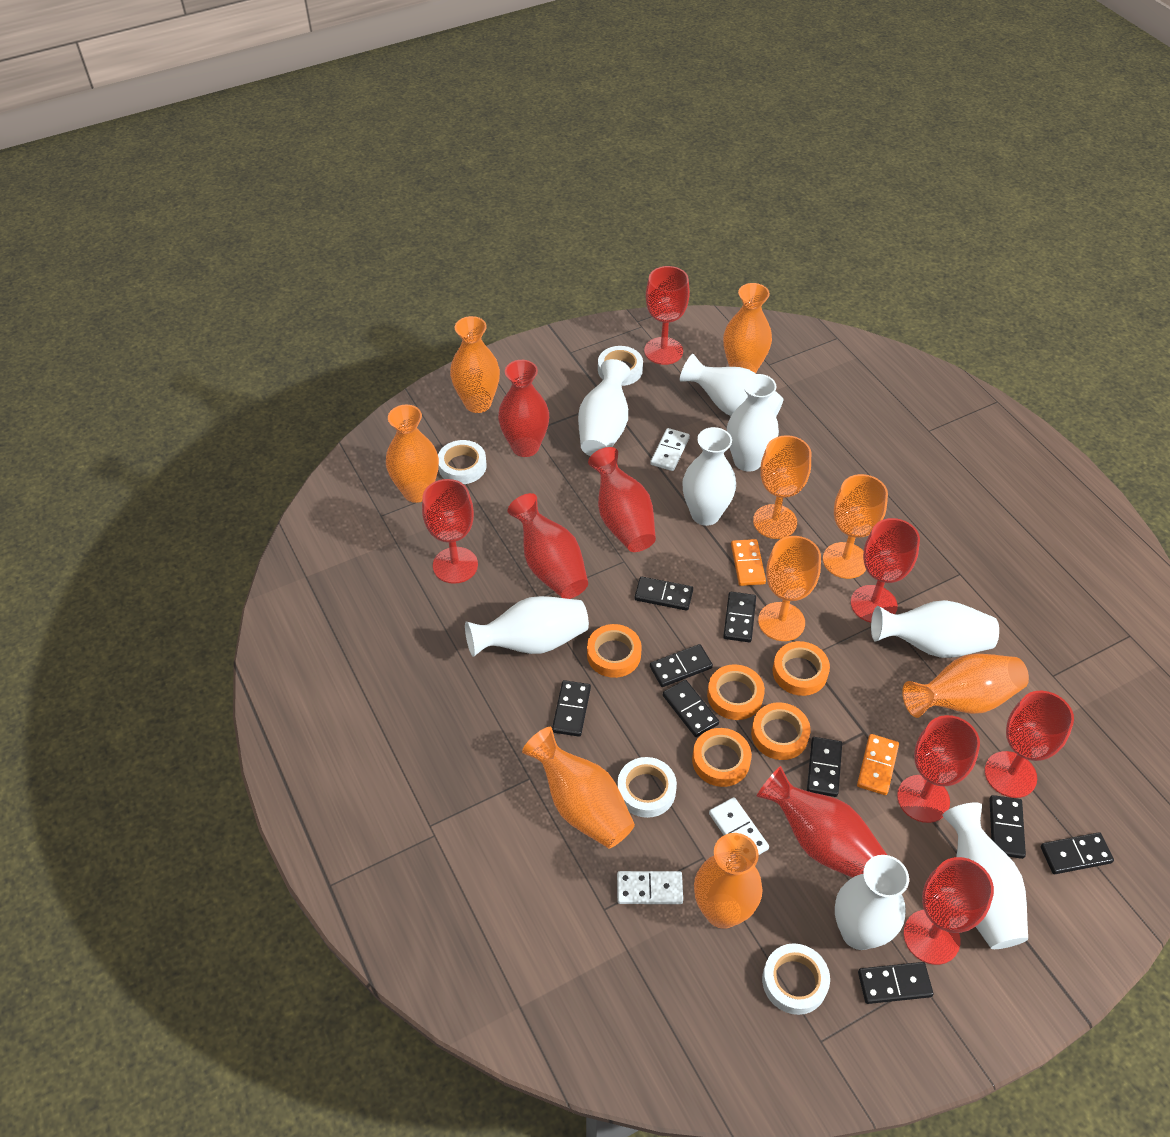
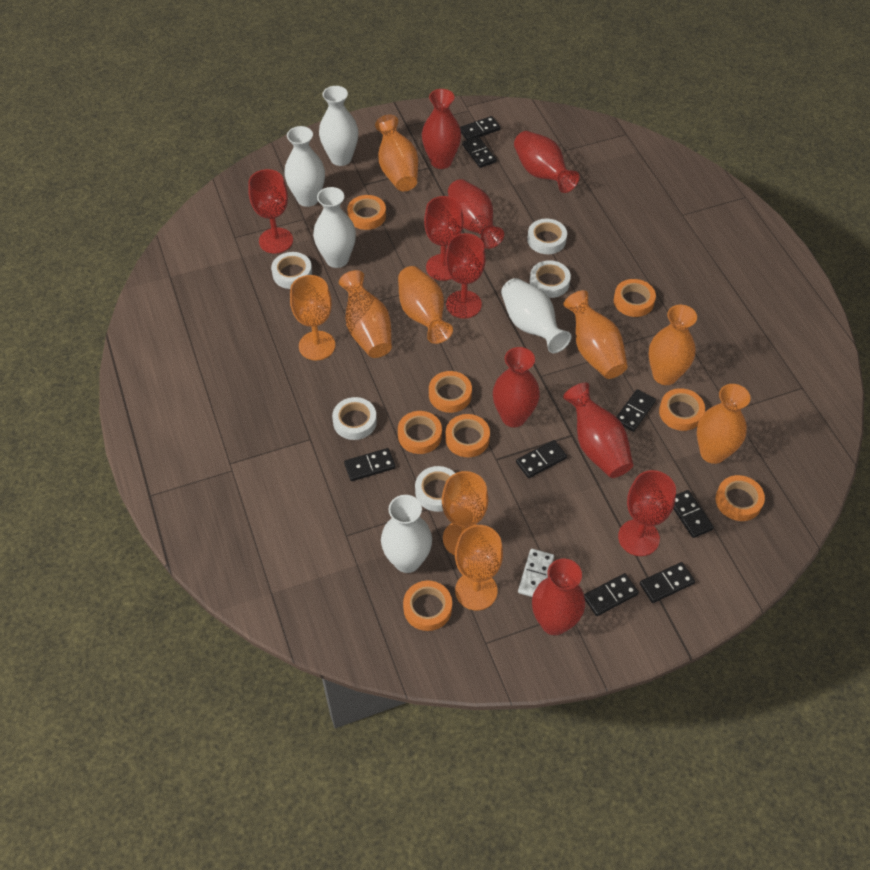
black domino: 9 -> 8
orange domino: 2 -> 0
orange tape: 5 -> 8
red goblet: 6 -> 4
red vase: 4 -> 6
white domino: 3 -> 1
white tape: 4 -> 5
white vase: 8 -> 5

